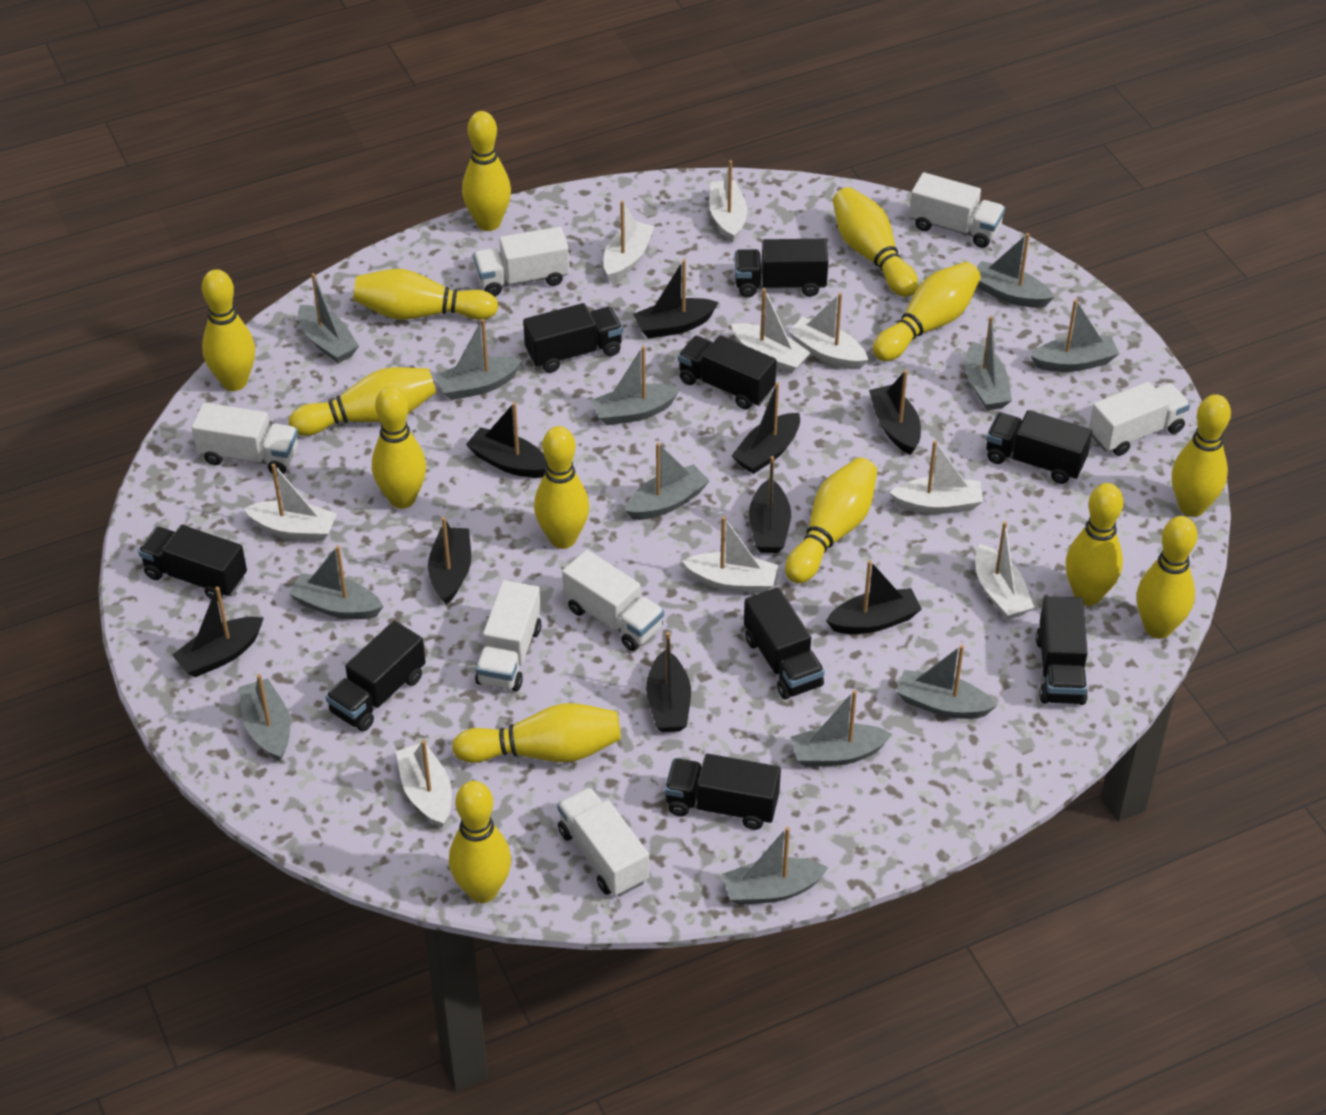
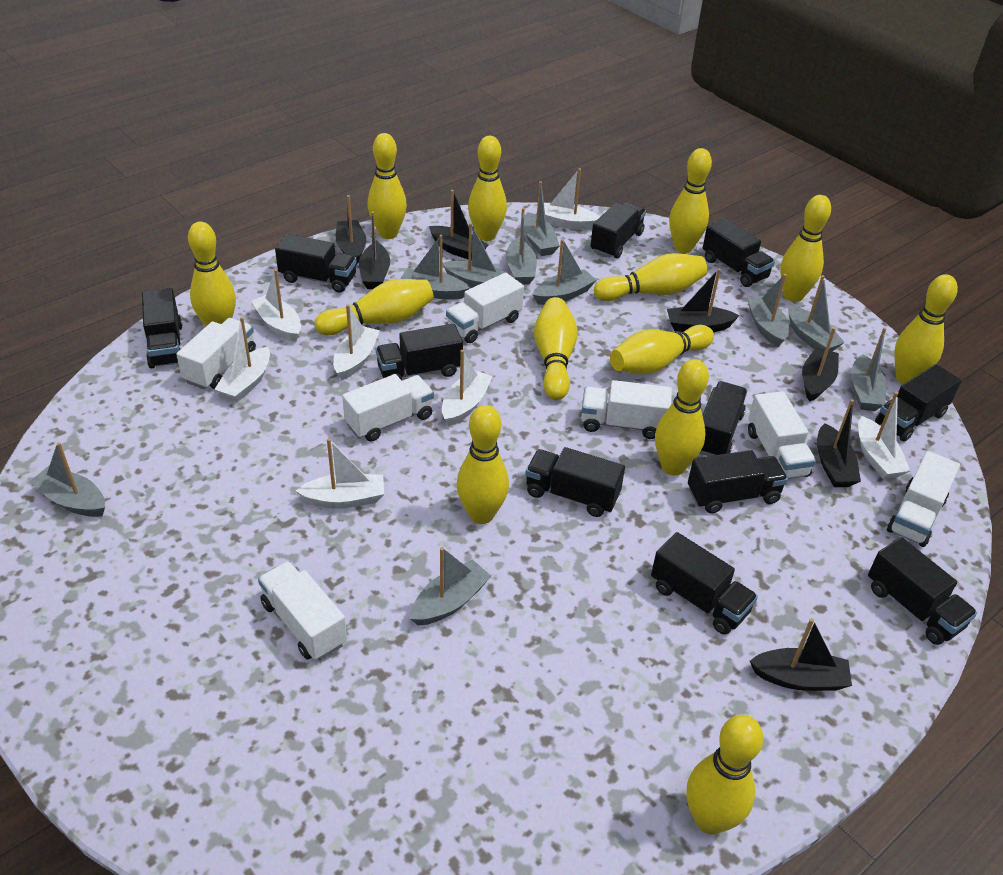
black boat: 9 -> 7
black truck: 9 -> 11
grey boat: 12 -> 10
white boat: 9 -> 7
yellow bowling pin: 14 -> 13

